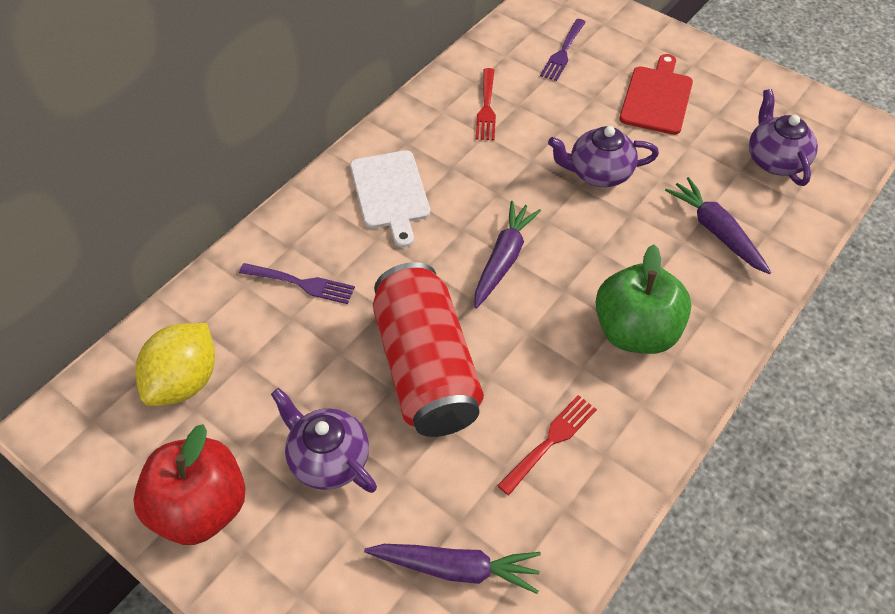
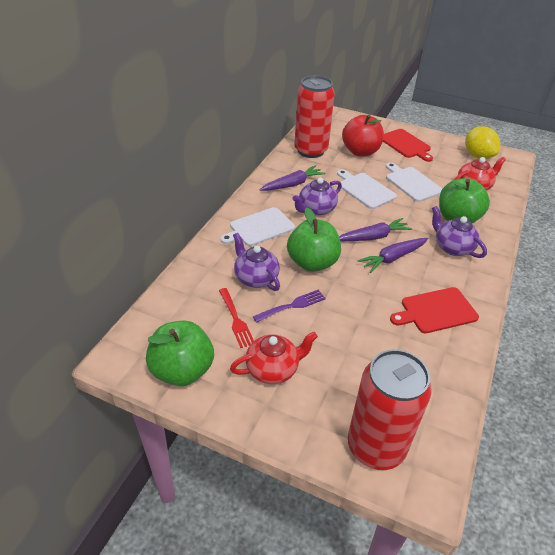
green apple: 1 -> 3
purple fork: 2 -> 1
red can: 1 -> 2
red cutting board: 1 -> 2
red fork: 2 -> 1
red teapot: 0 -> 2
white cutting board: 1 -> 3

